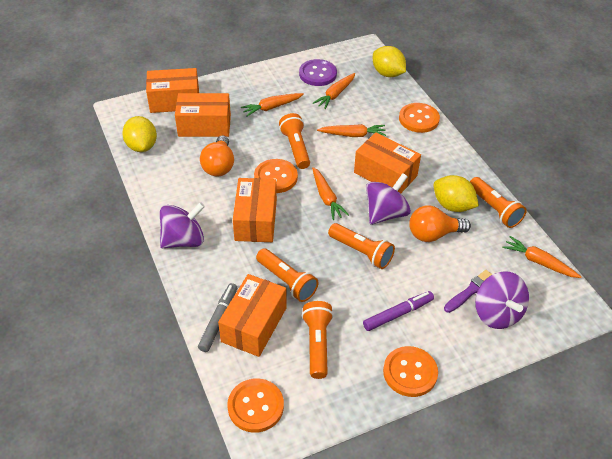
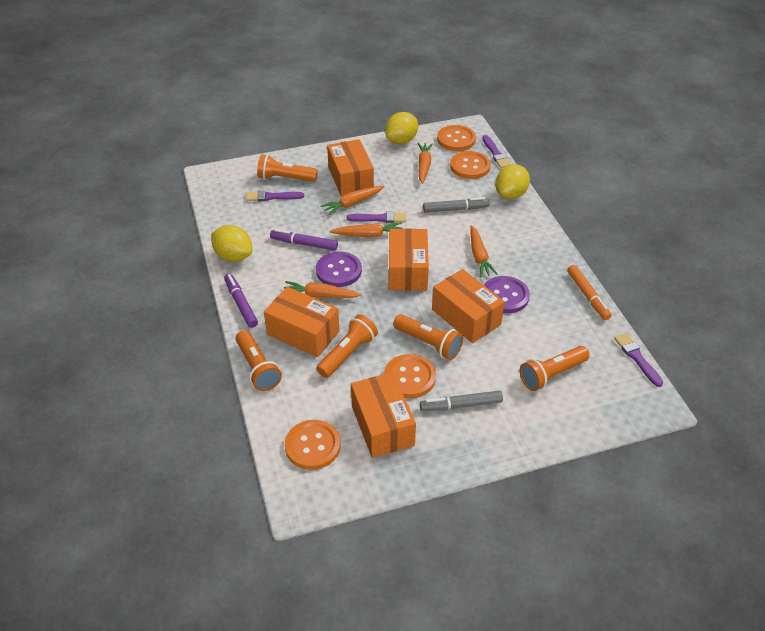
grey marker: 1 -> 2
orange light bulb: 2 -> 0
orange marker: 0 -> 1
purple brush: 1 -> 4
purple button: 1 -> 2
purple marker: 1 -> 2
purple spinning top: 3 -> 0

